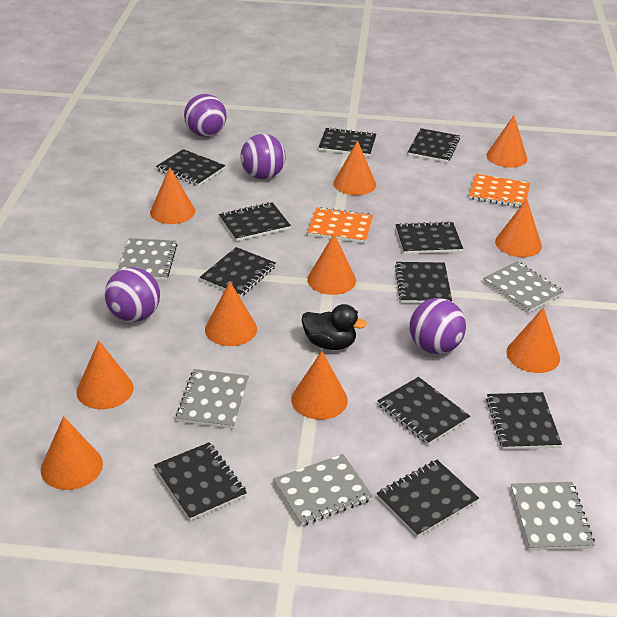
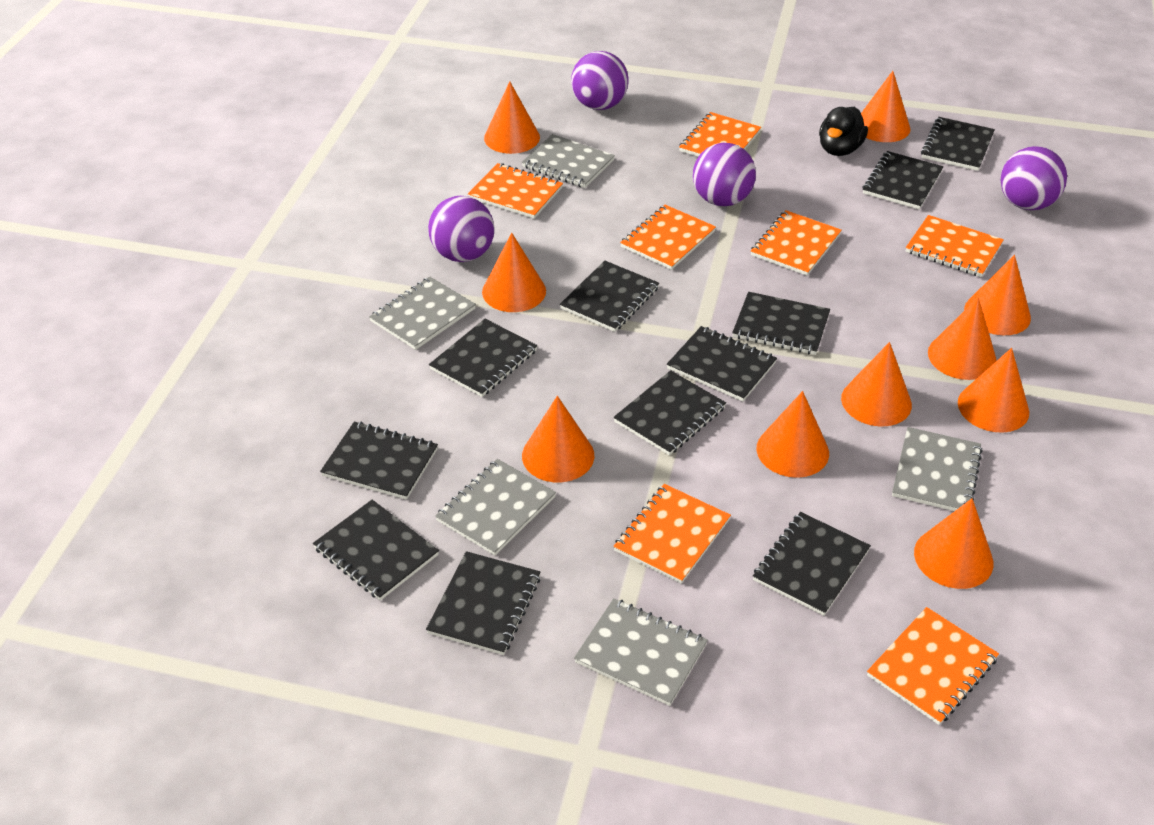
orange notebook: 2 -> 7

